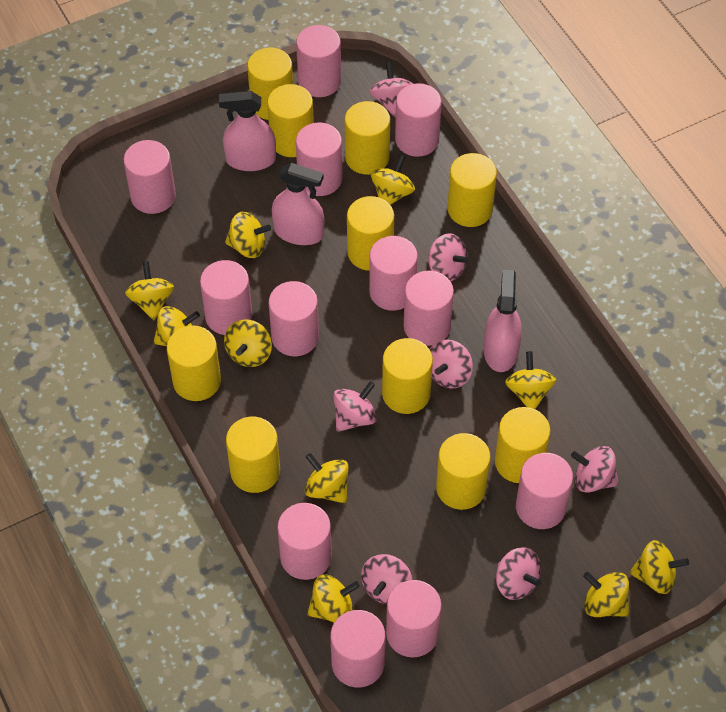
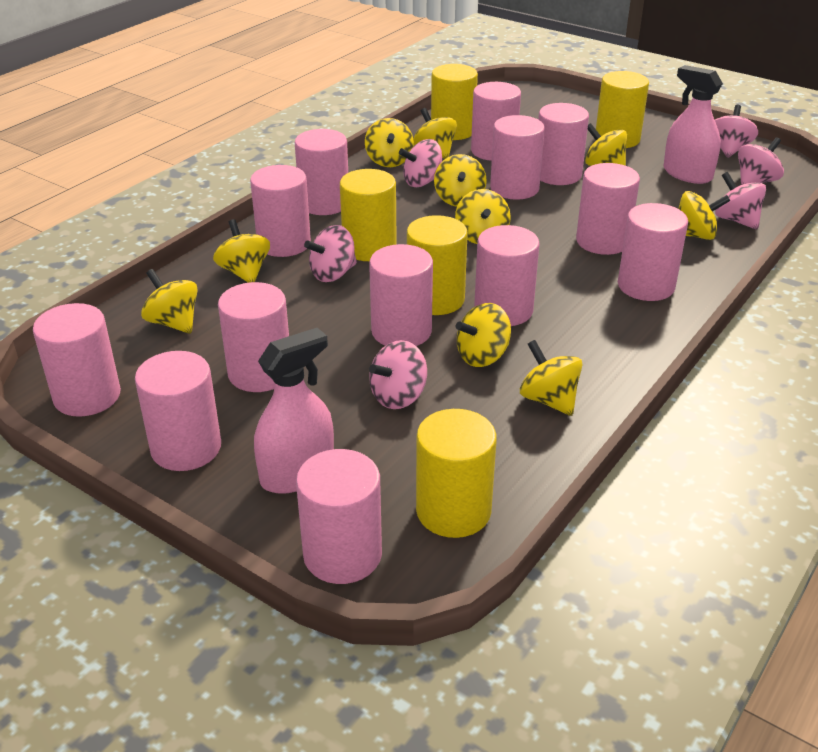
pink cylinder: 12 -> 13
pink spinning top: 7 -> 6
pink spray bottle: 3 -> 2
yellow cylinder: 10 -> 5

